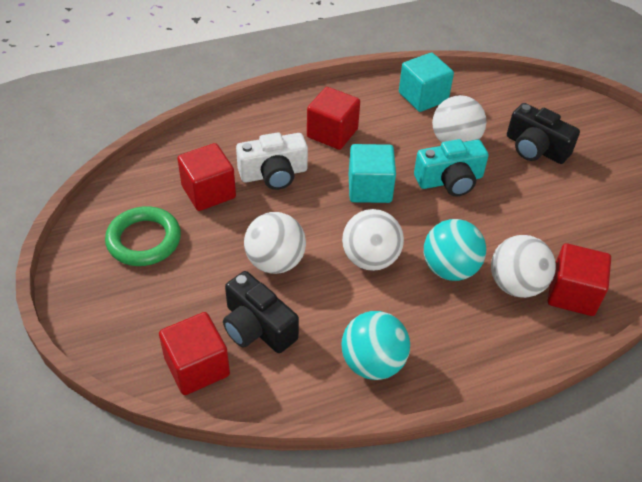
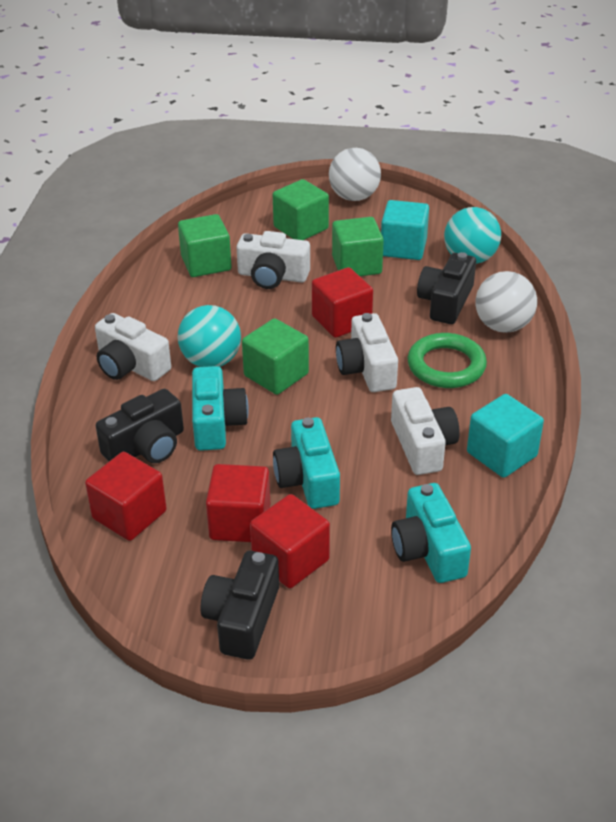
black camera: 2 -> 3
green cube: 0 -> 4
turquoise camera: 1 -> 3
white ball: 4 -> 2
white camera: 1 -> 4

